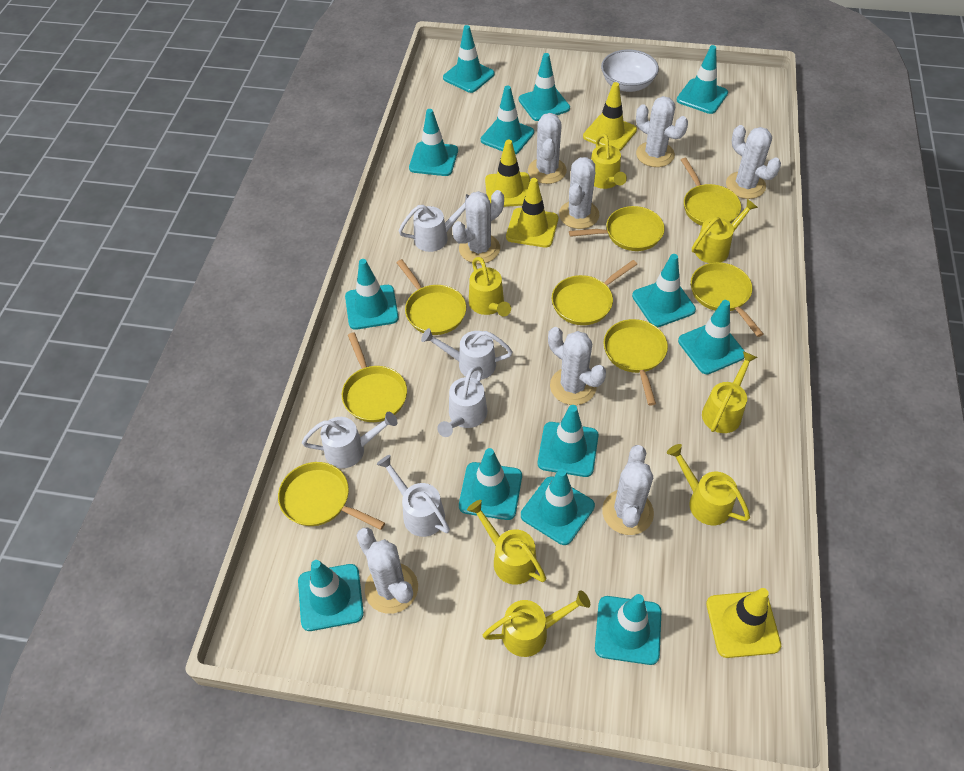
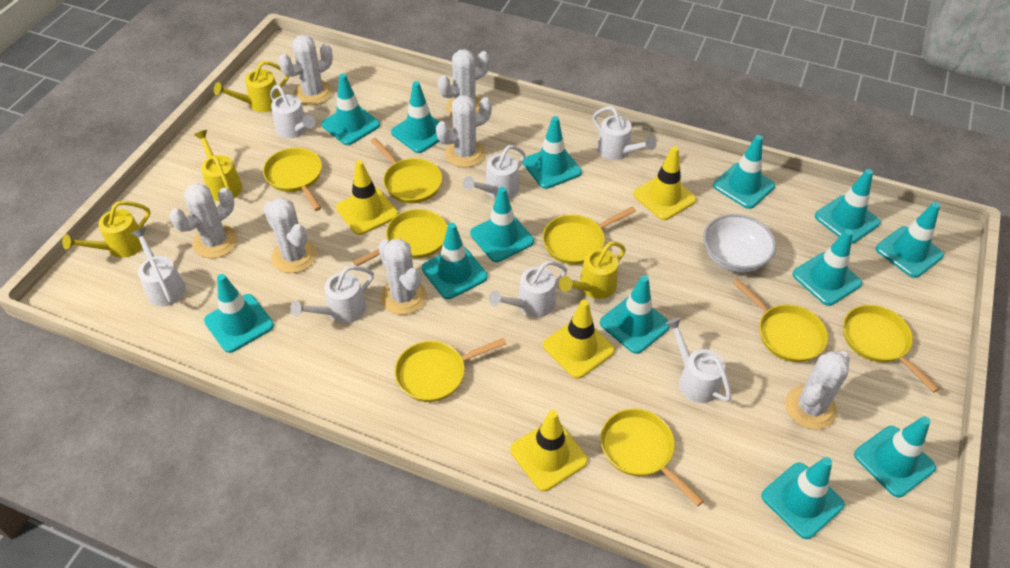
white cactus: 8 -> 7
white watering can: 5 -> 7
yellow watering can: 7 -> 4

